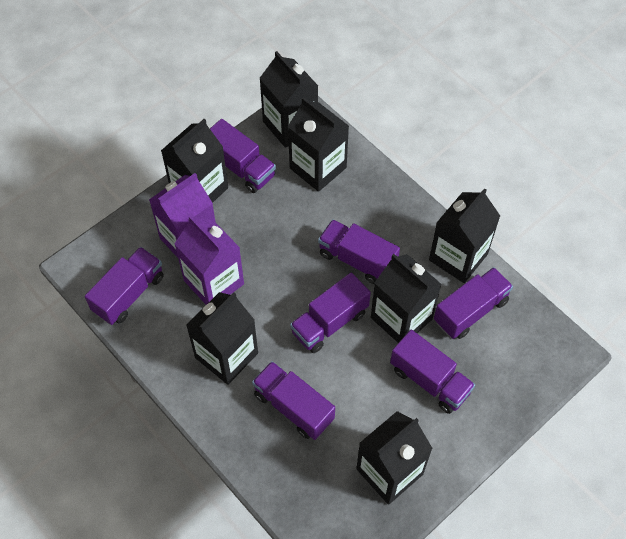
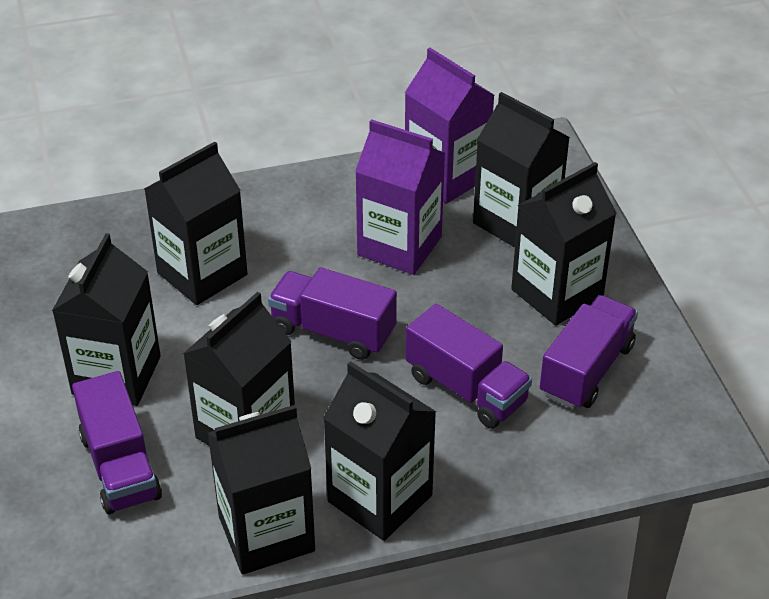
purple truck: 7 -> 4

